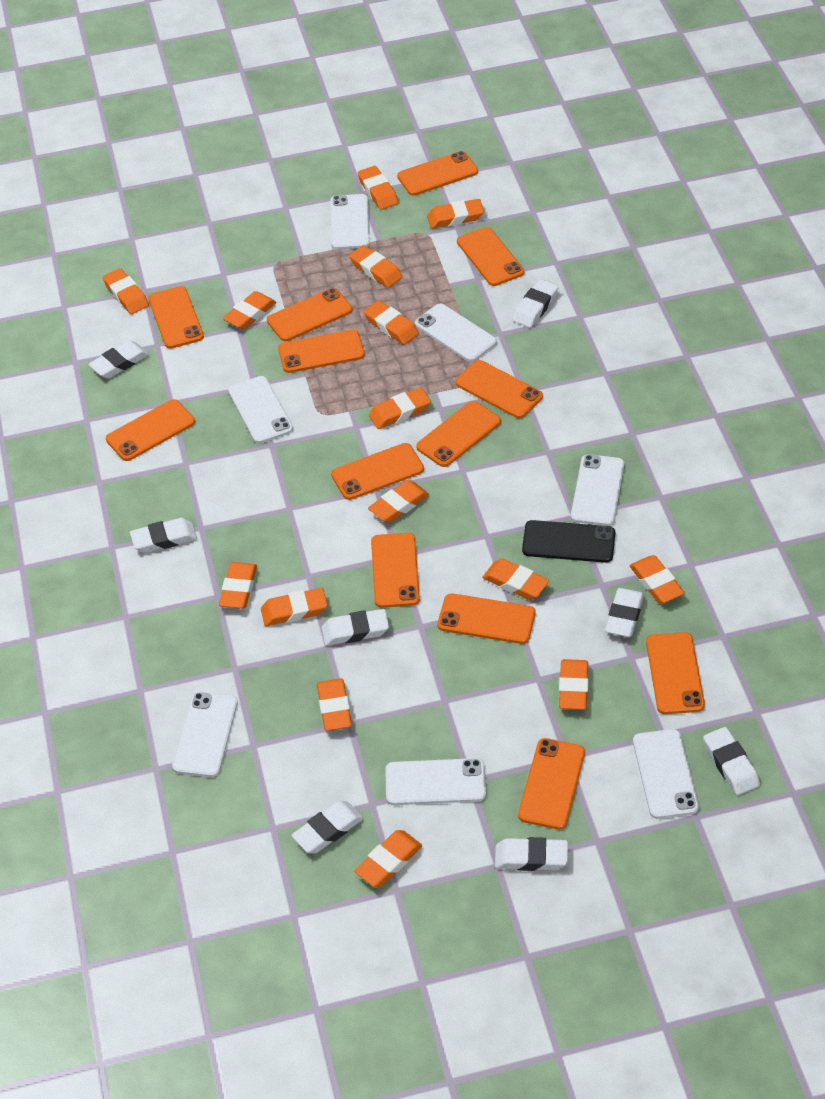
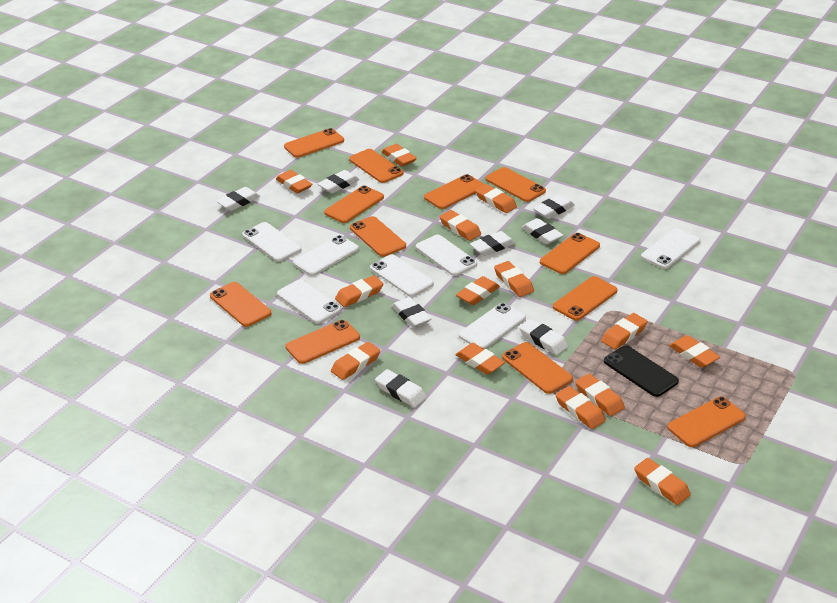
orange eraser: 15 -> 14
orange phone: 13 -> 12

